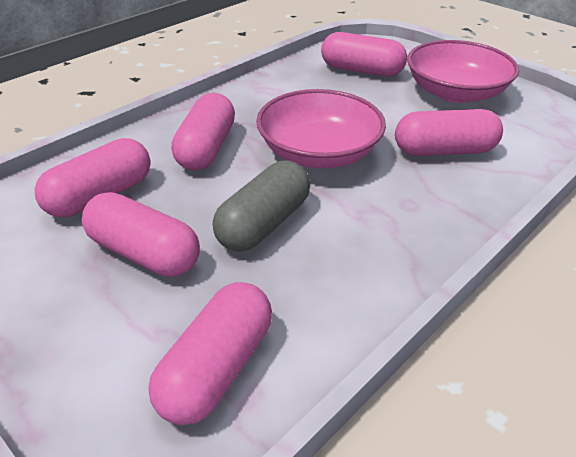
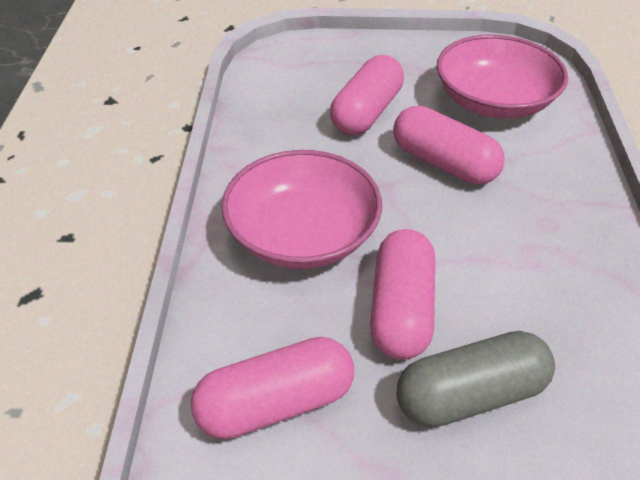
pink capsule: 6 -> 4

